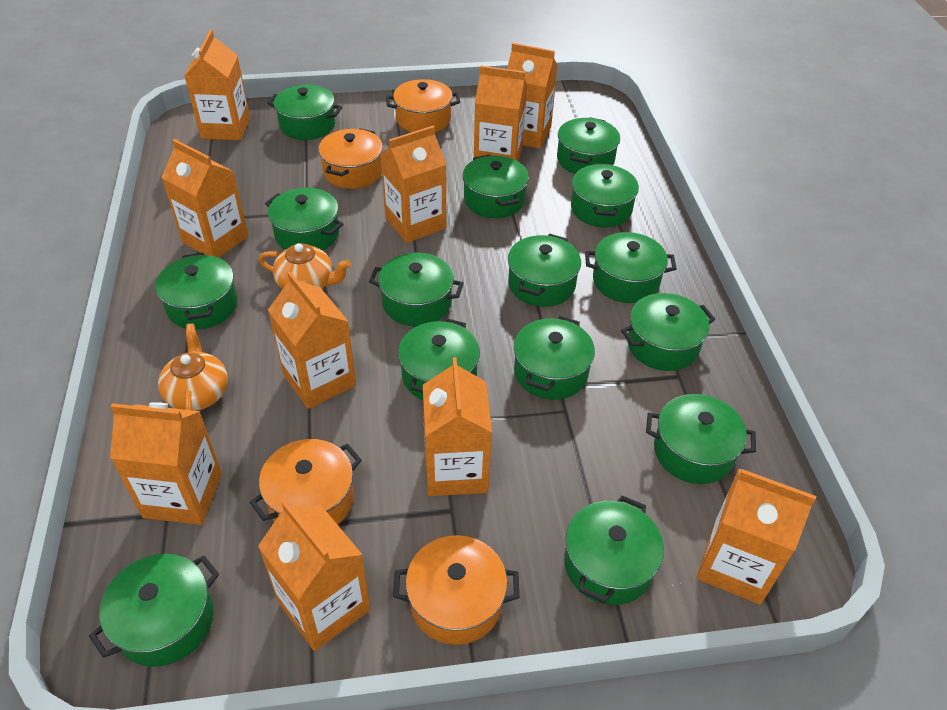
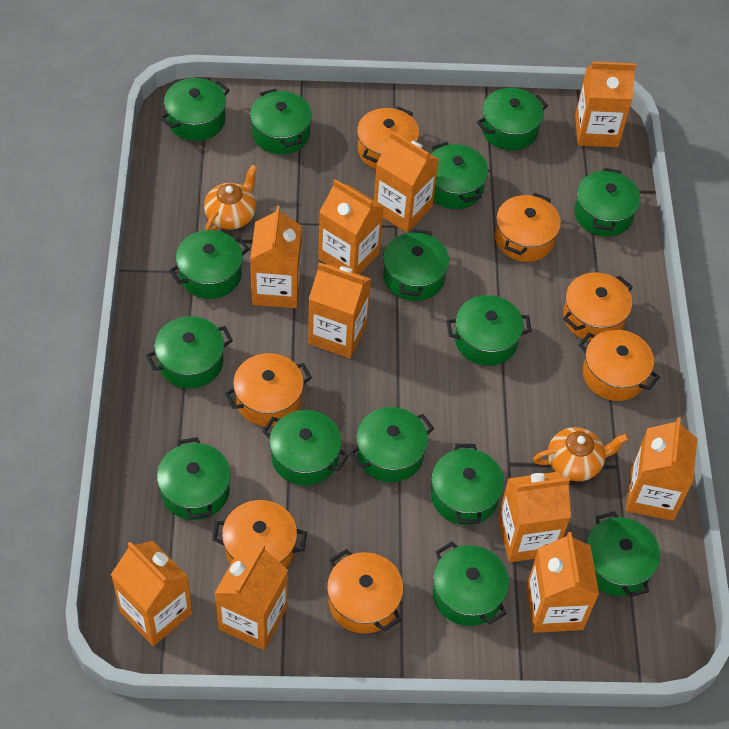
orange pot: 4 -> 7

